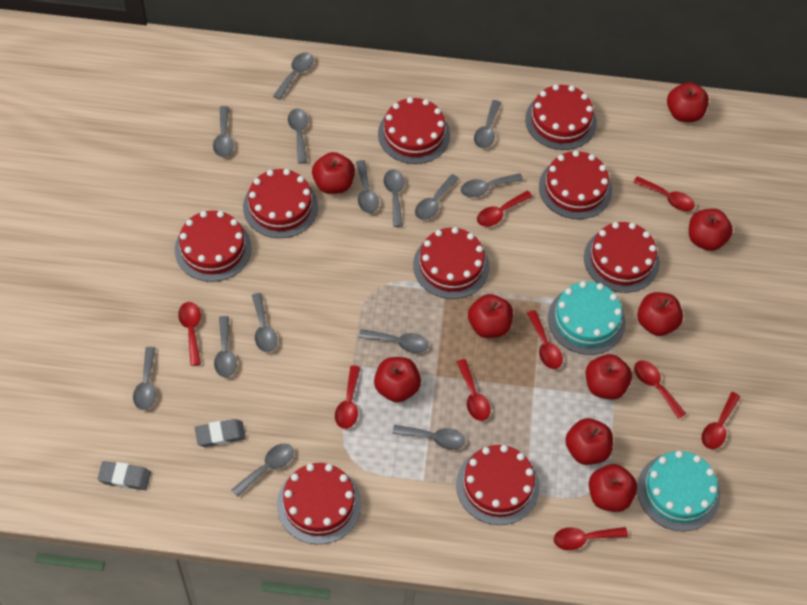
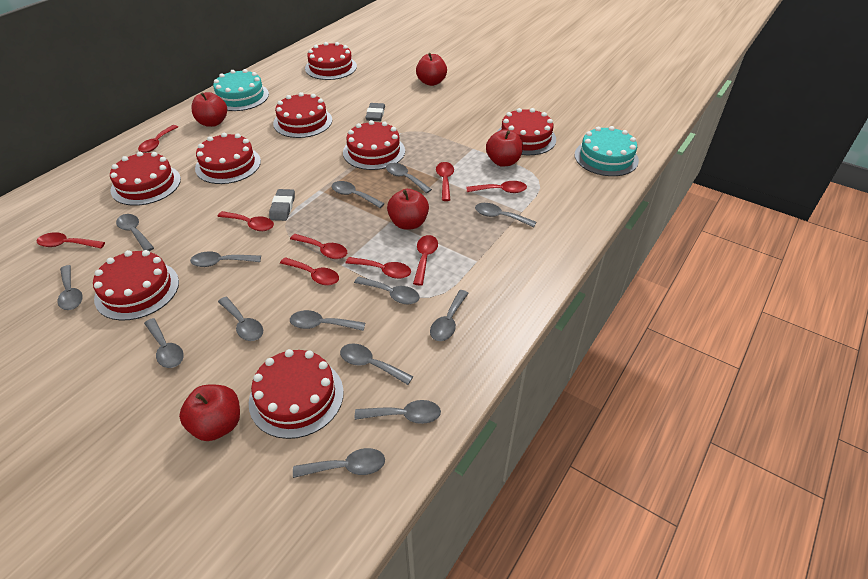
red apple: 9 -> 5
red cake: 9 -> 8

